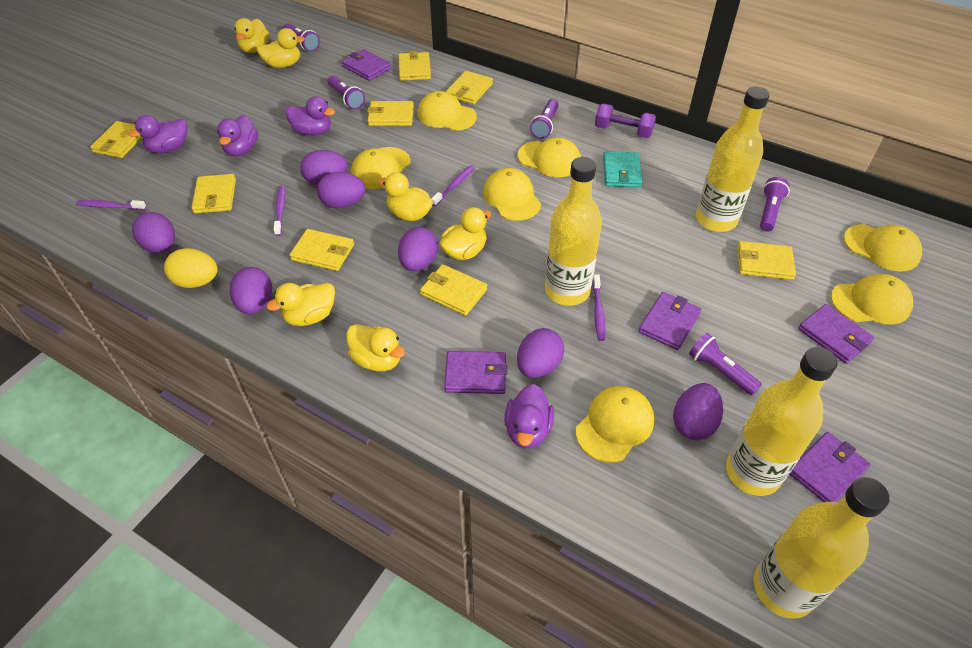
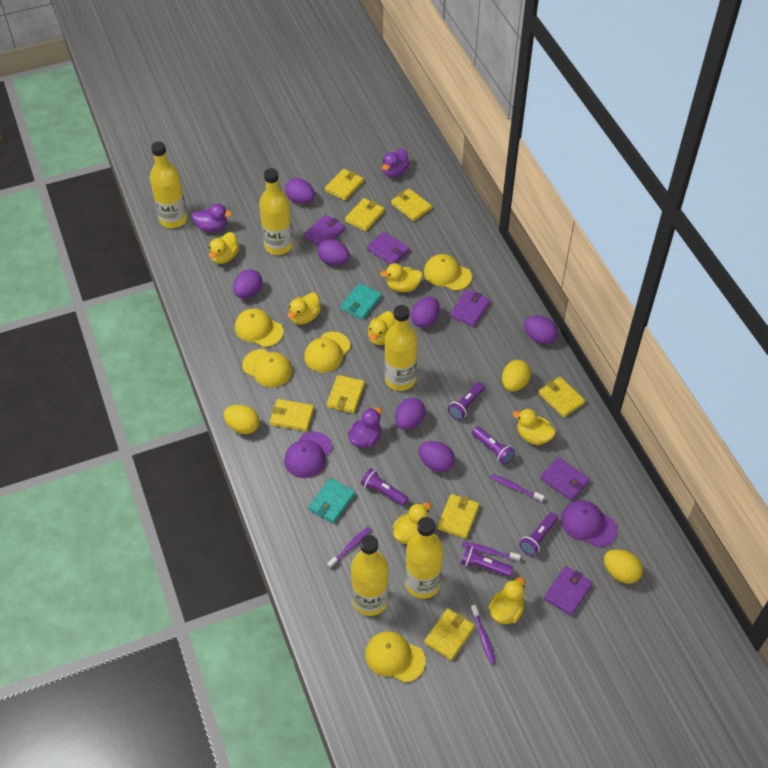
purple cap: 0 -> 2
purple duck: 4 -> 3
purple dumbbell: 1 -> 0
turquoise wallet: 1 -> 2
yellow bottle: 4 -> 5
yellow cap: 7 -> 5
yellow duck: 6 -> 7
yellow egg: 1 -> 3

